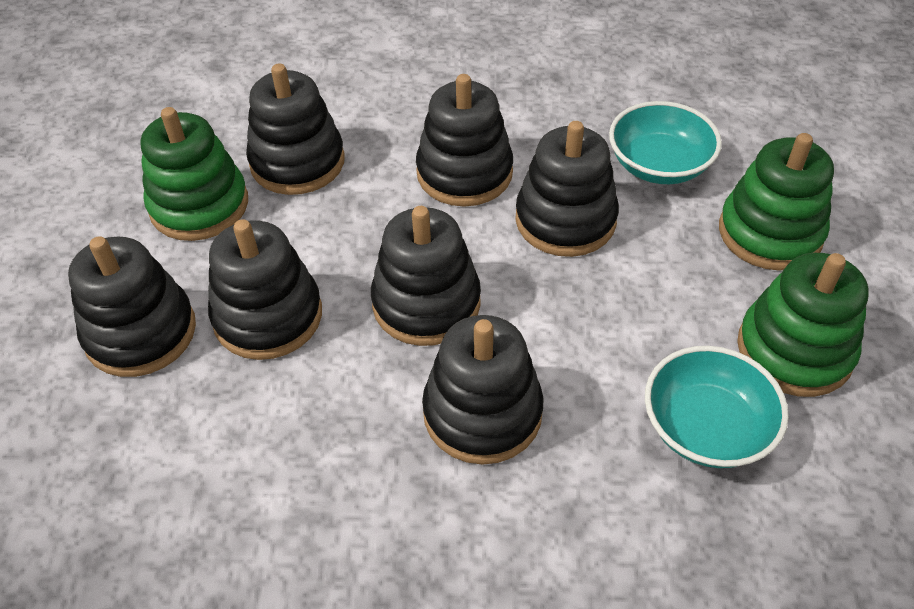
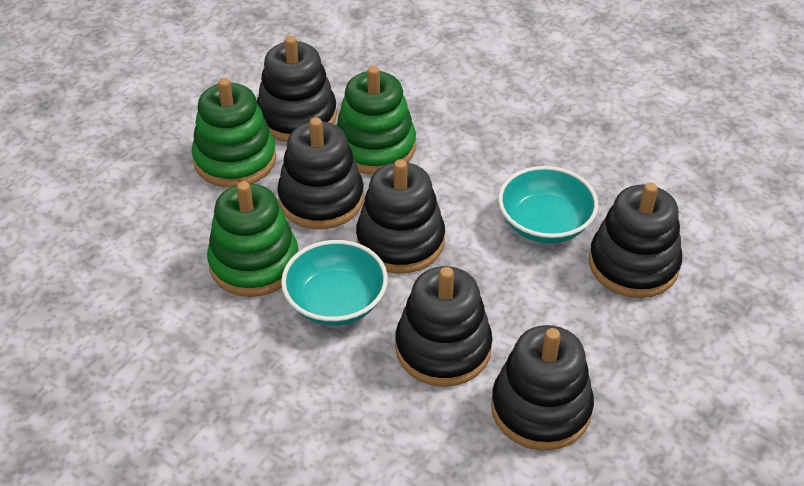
black stacking toy: 7 -> 6

